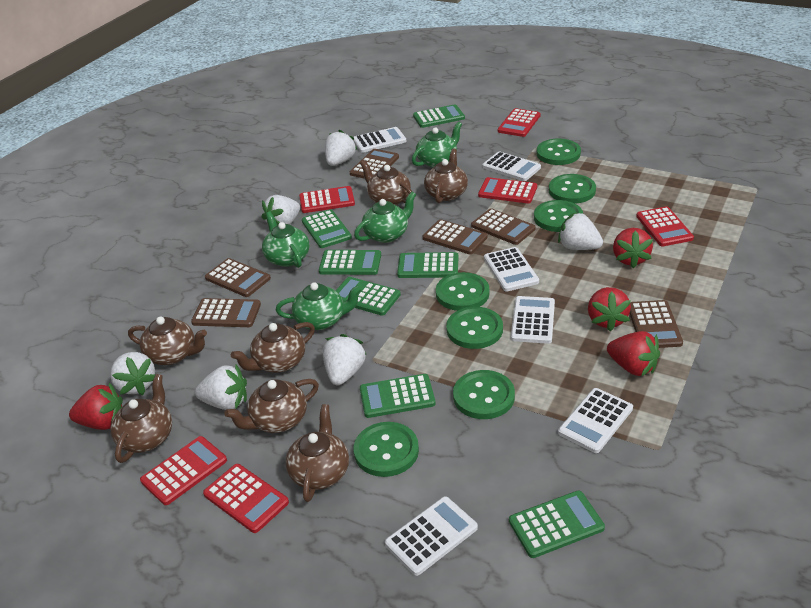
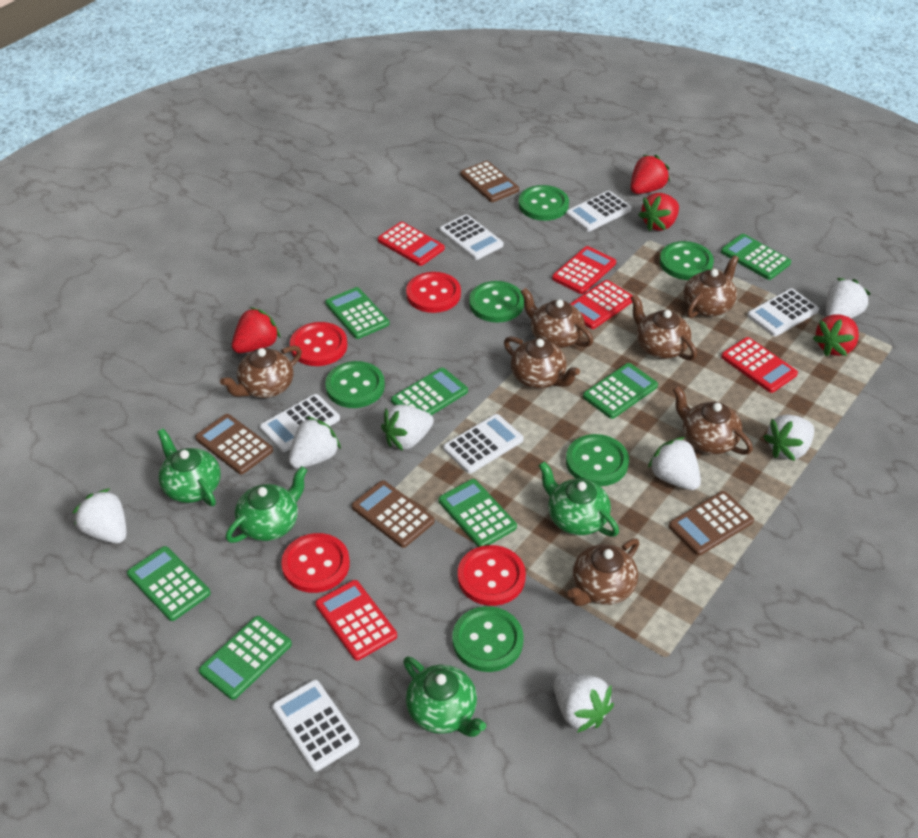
brown calculator: 6 -> 4
green button: 7 -> 6
red button: 0 -> 4
red calculator: 6 -> 5
white strawberry: 6 -> 7

